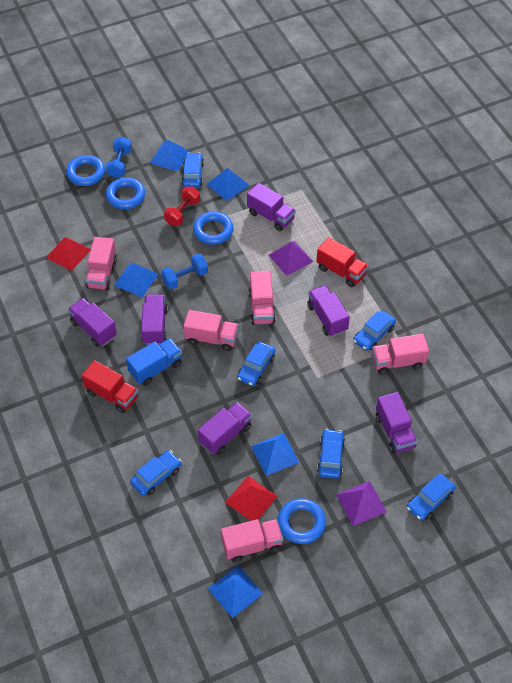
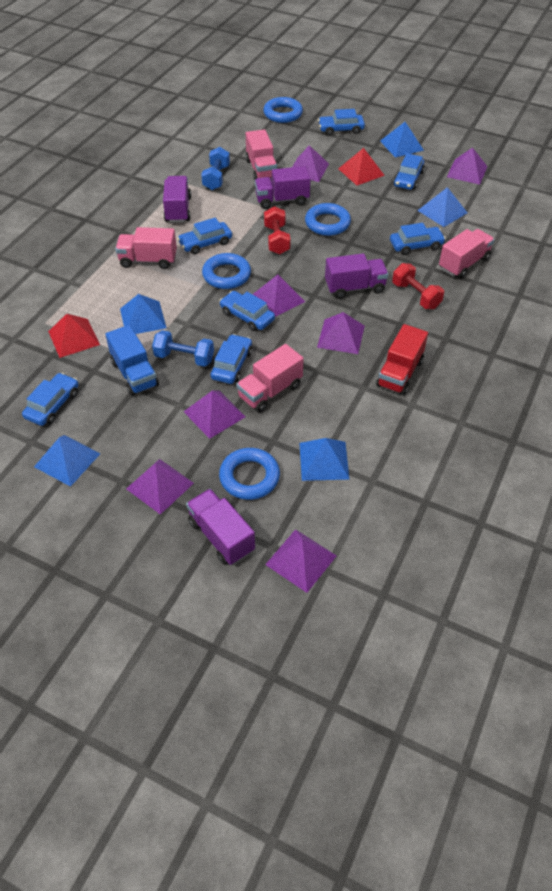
blue car: 6 -> 7
pink truck: 5 -> 4
purple pyramid: 2 -> 7
purple truck: 6 -> 4
red dumbbell: 1 -> 2
red truck: 2 -> 1

